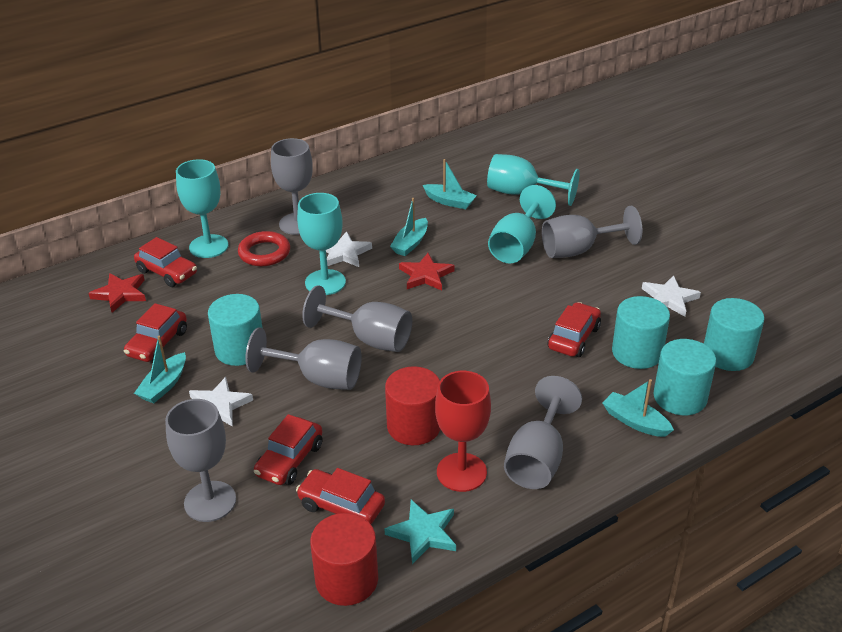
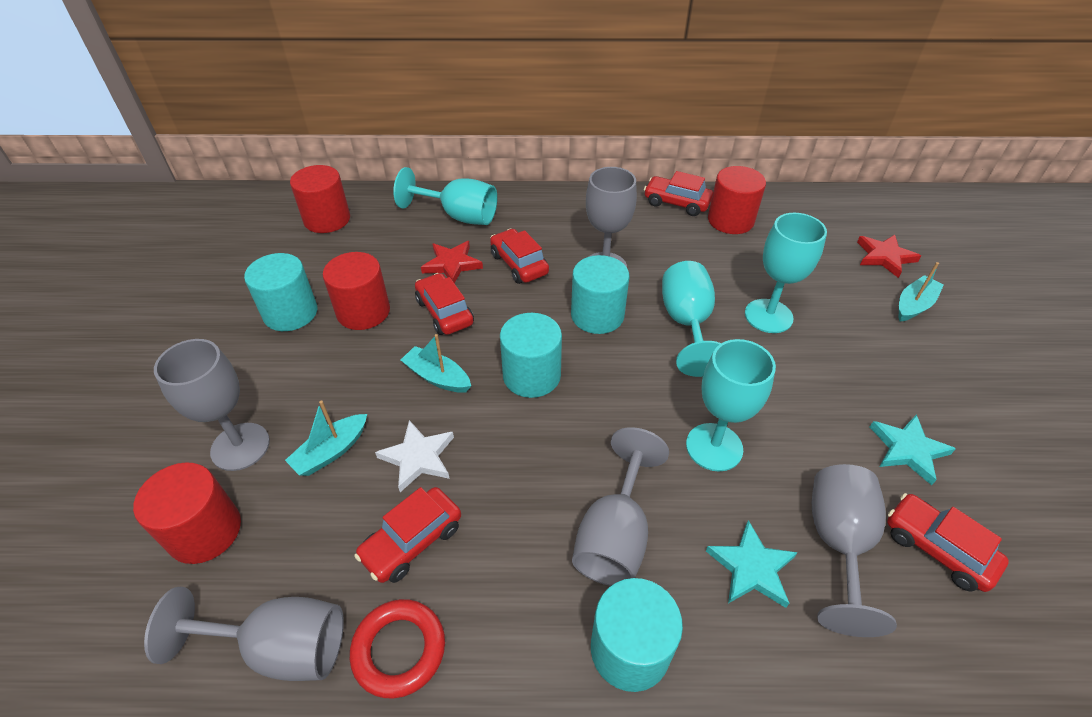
grey goblet: 6 -> 5
red cylinder: 2 -> 4
red goblet: 1 -> 0
turquoise boat: 4 -> 3
turquoise star: 1 -> 2
white star: 3 -> 1

